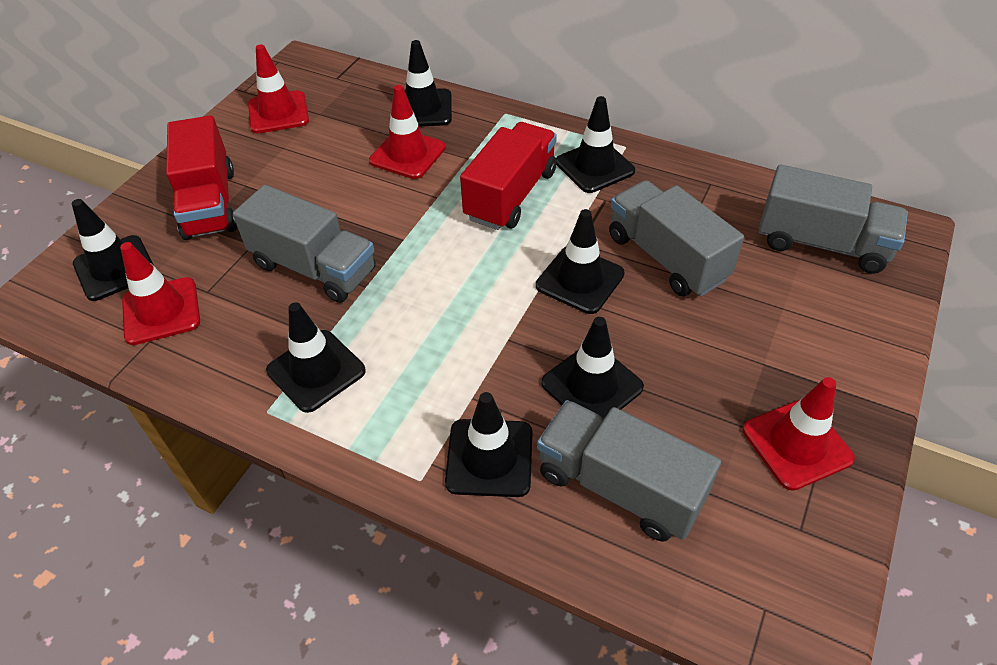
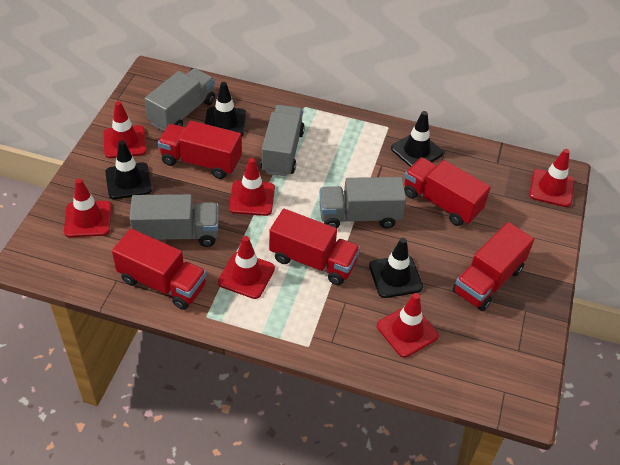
black traffic cone: 7 -> 4
red traffic cone: 4 -> 6
red truck: 2 -> 5

